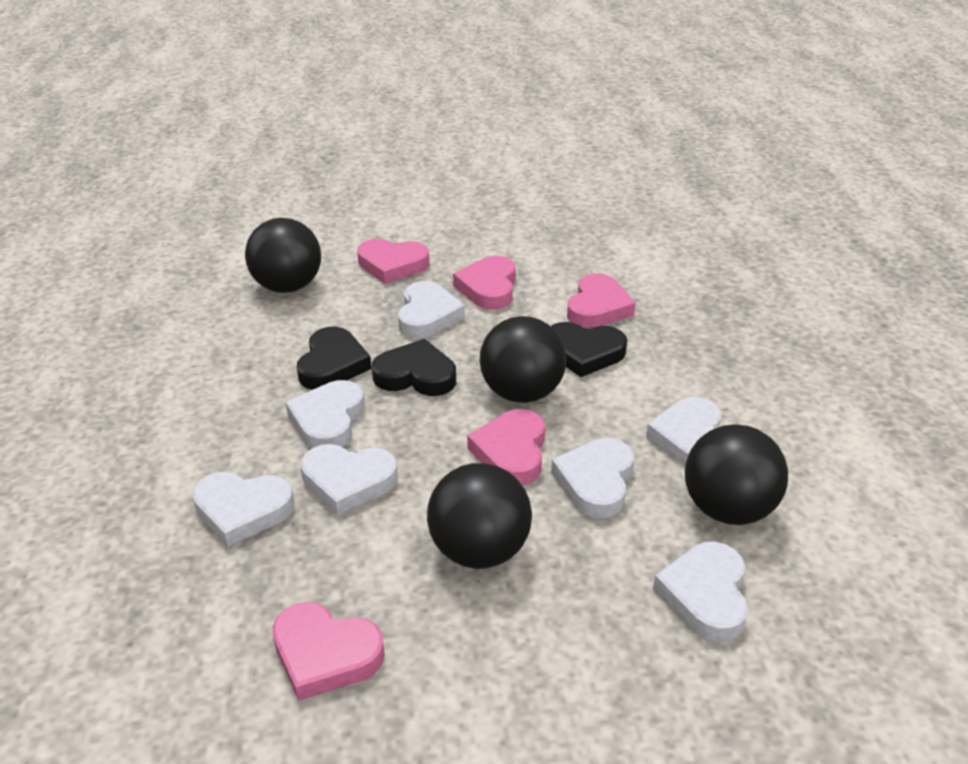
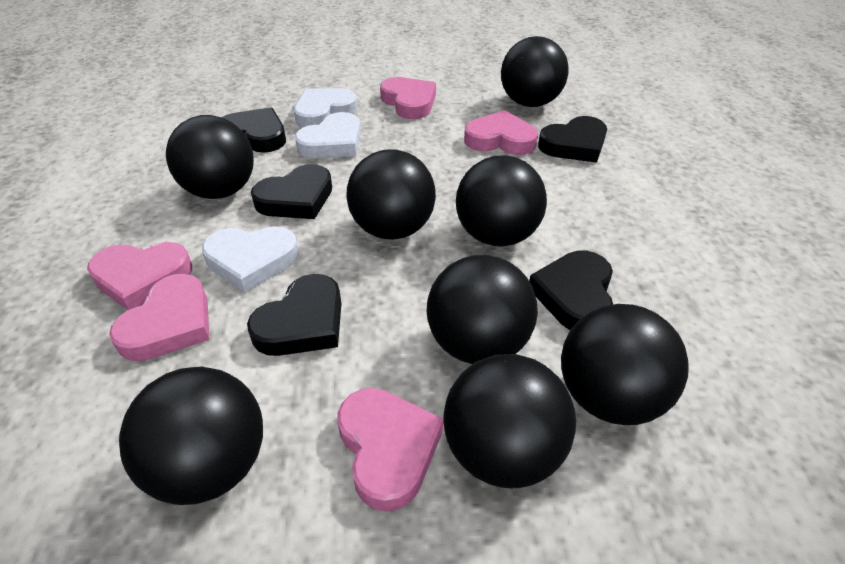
black ball: 4 -> 8
black heart: 3 -> 5
white heart: 7 -> 3

